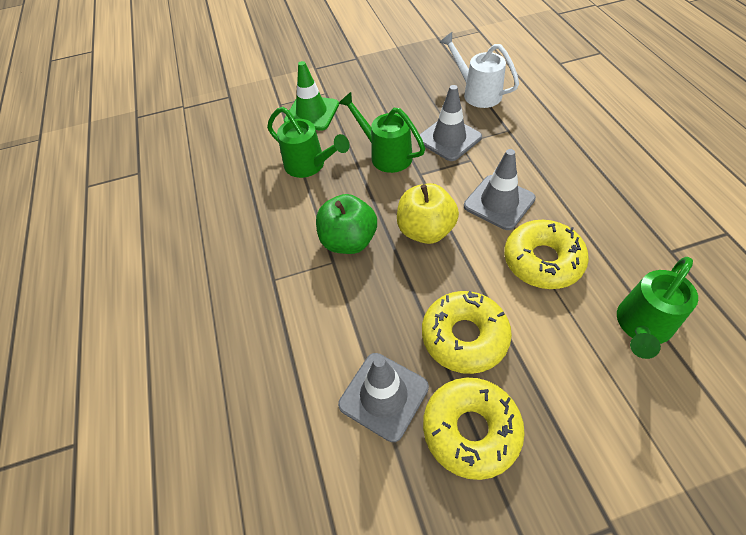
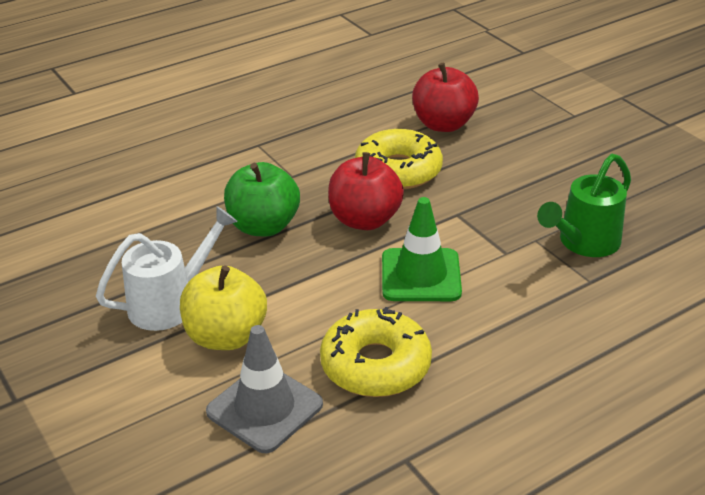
green watering can: 3 -> 1
grey traffic cone: 3 -> 1
red apple: 0 -> 2
yellow donut: 3 -> 2

